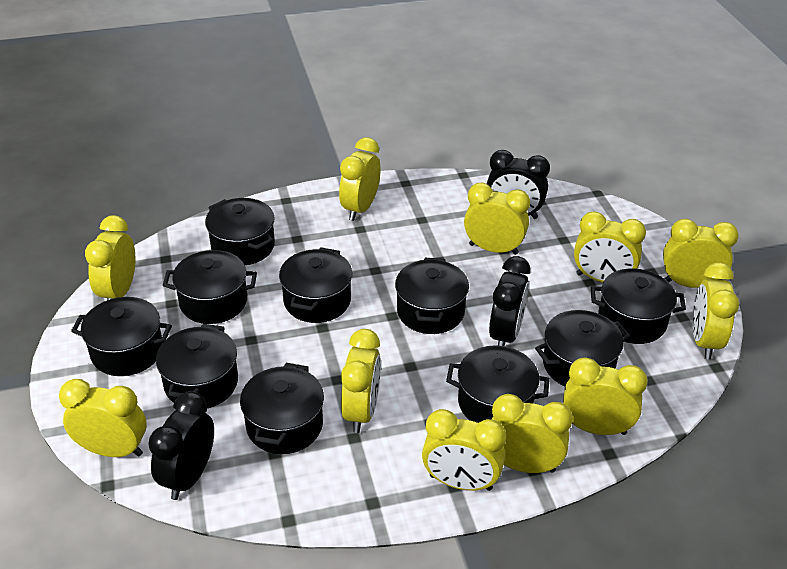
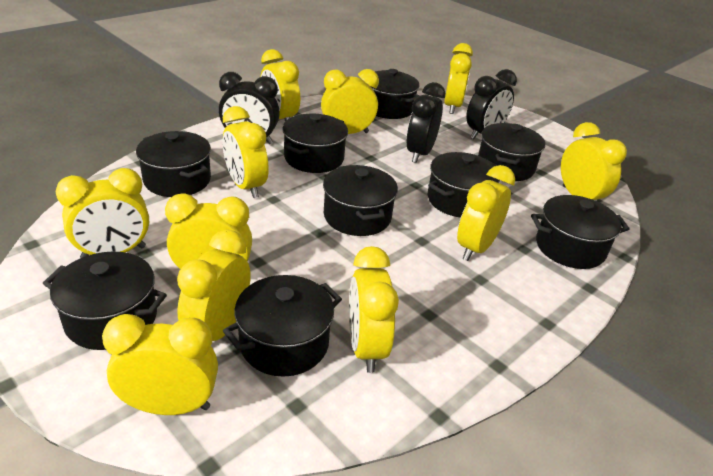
black pot: 10 -> 9

